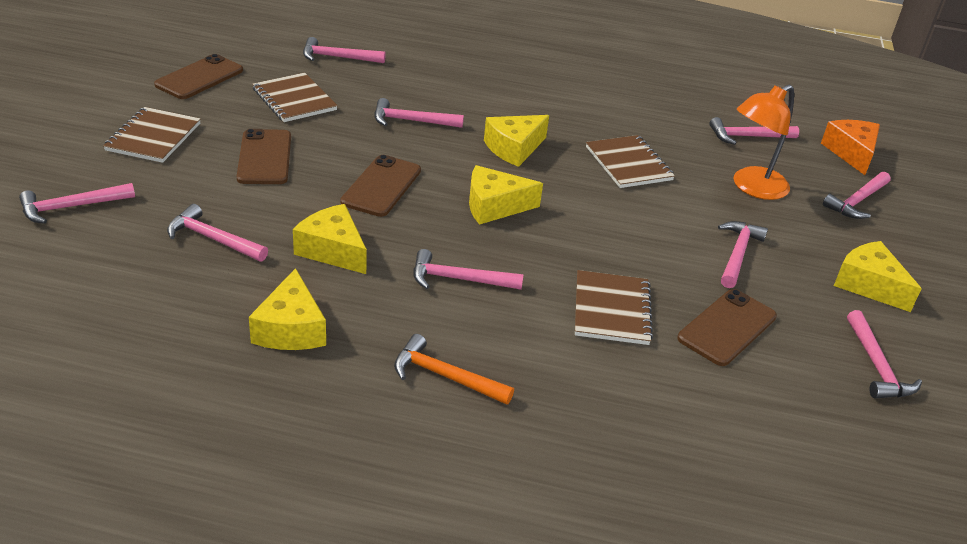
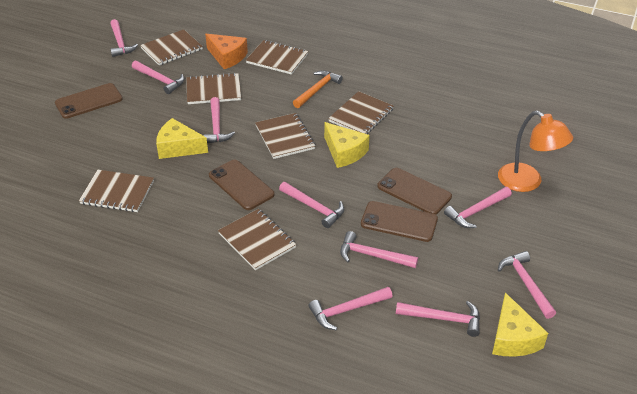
brown notebook: 4 -> 7
yellow cheese: 5 -> 3

